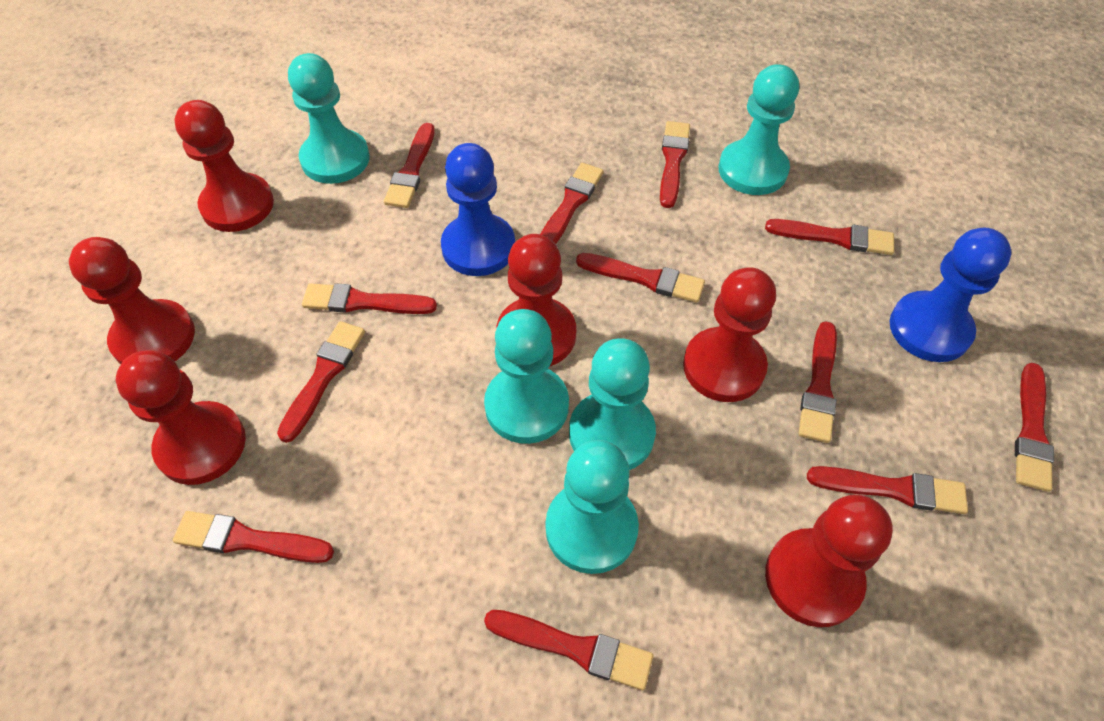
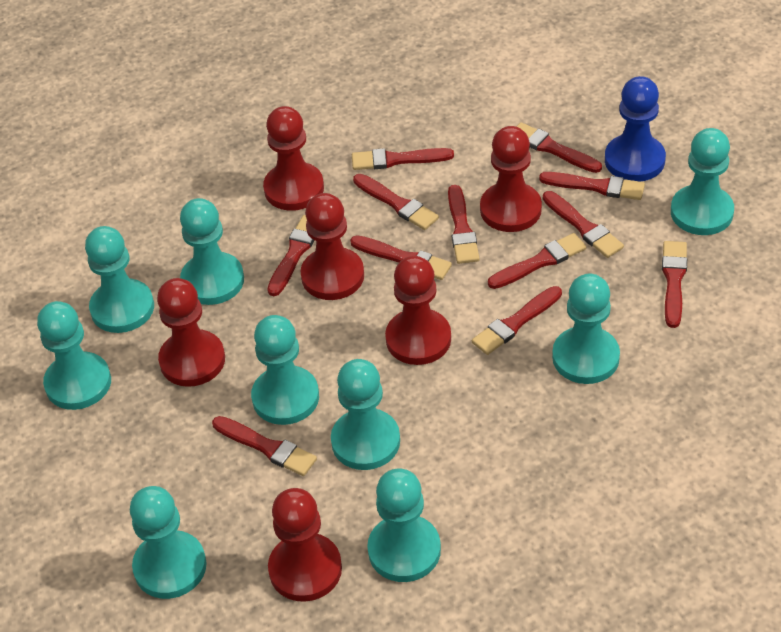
blue pawn: 2 -> 1
turquoise pawn: 5 -> 9

